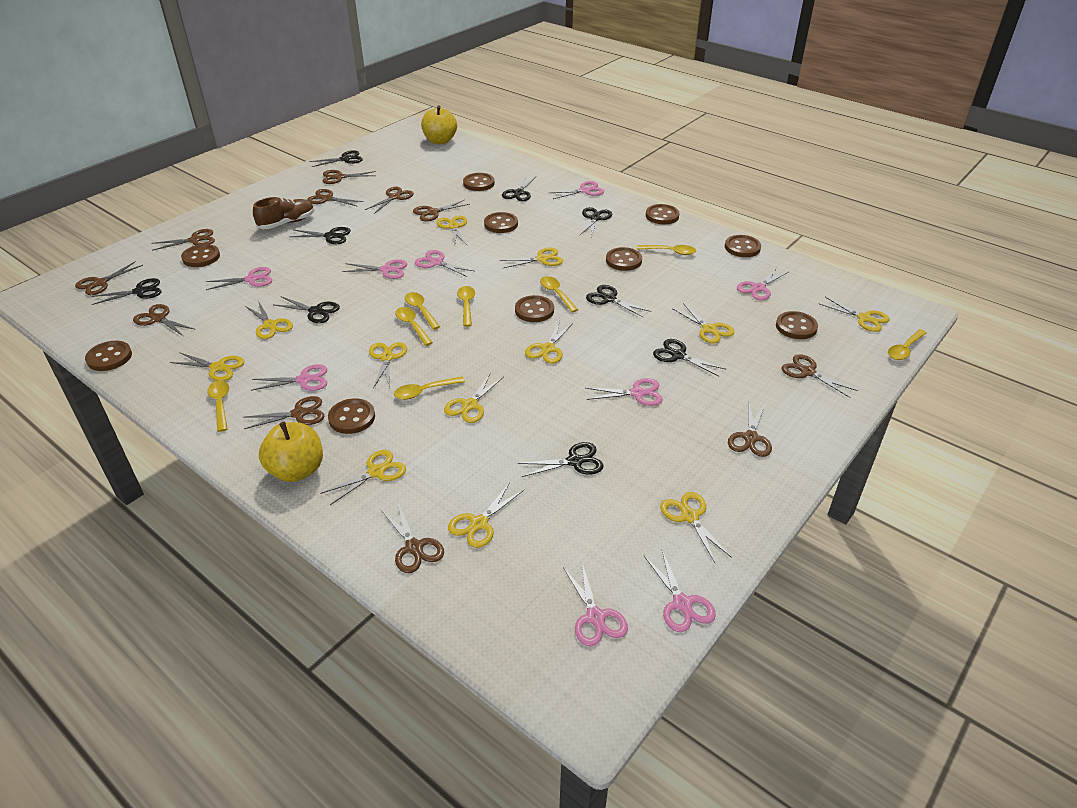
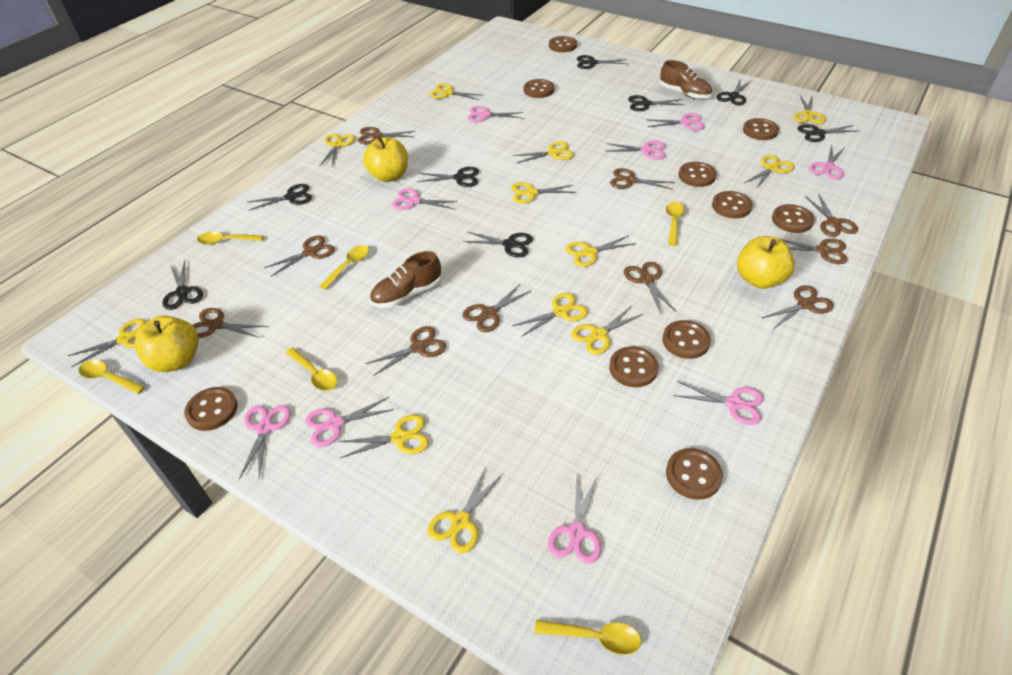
black scissors: 9 -> 8
brown scissors: 11 -> 10
brown shoe: 1 -> 2
yellow apple: 2 -> 3
yellow spoon: 8 -> 6

